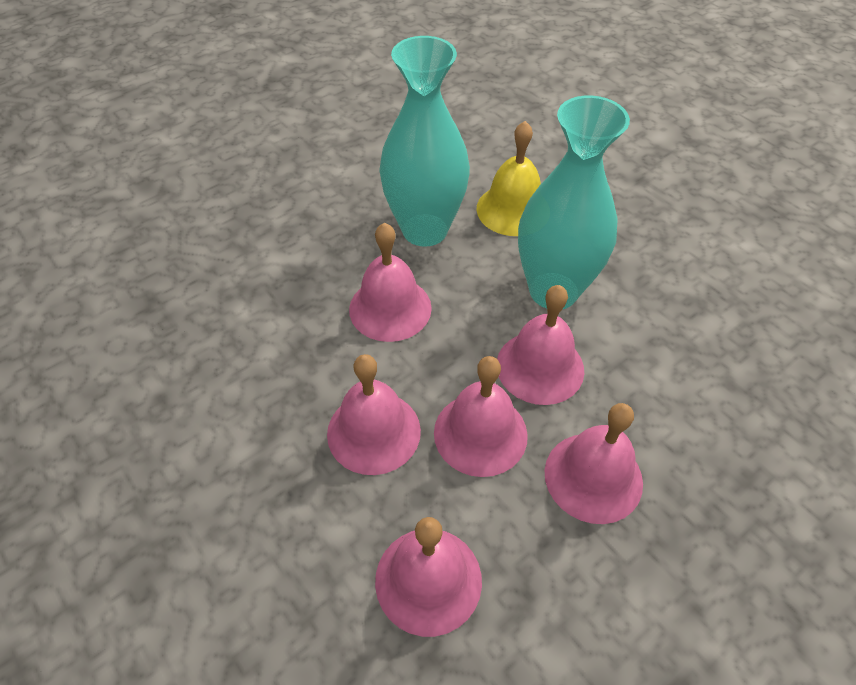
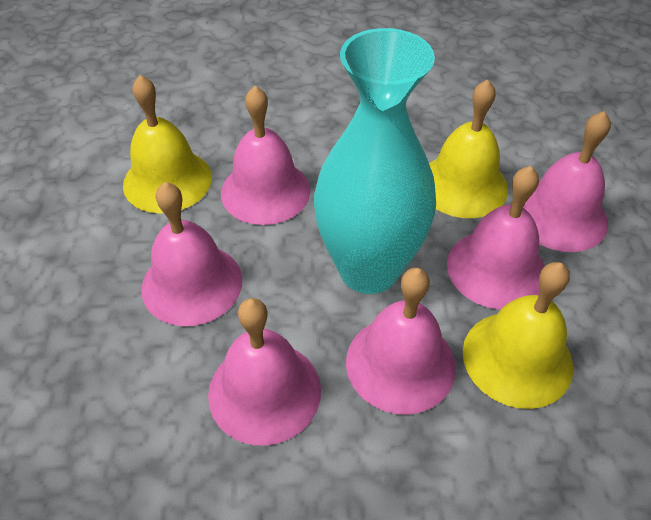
turquoise vase: 2 -> 1
yellow bell: 1 -> 3

